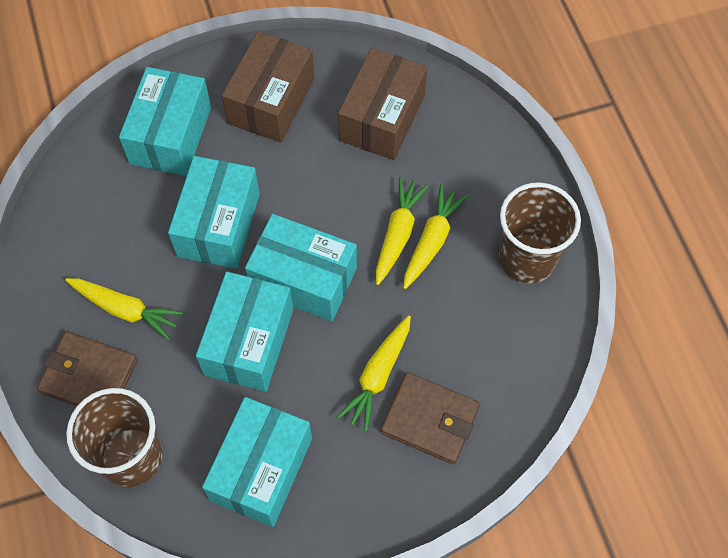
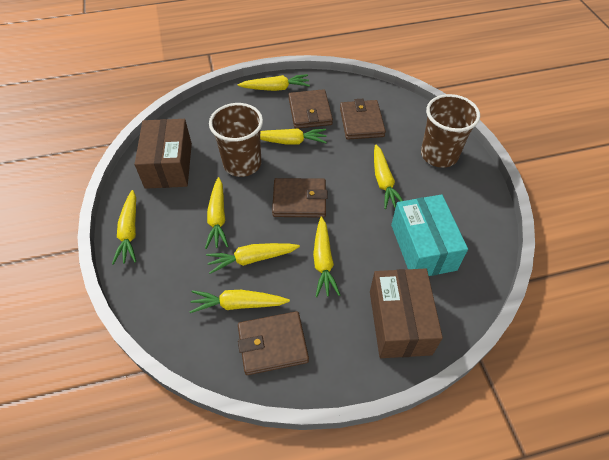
brown wallet: 2 -> 4
turquoise box: 5 -> 1
yellow carrot: 4 -> 8

